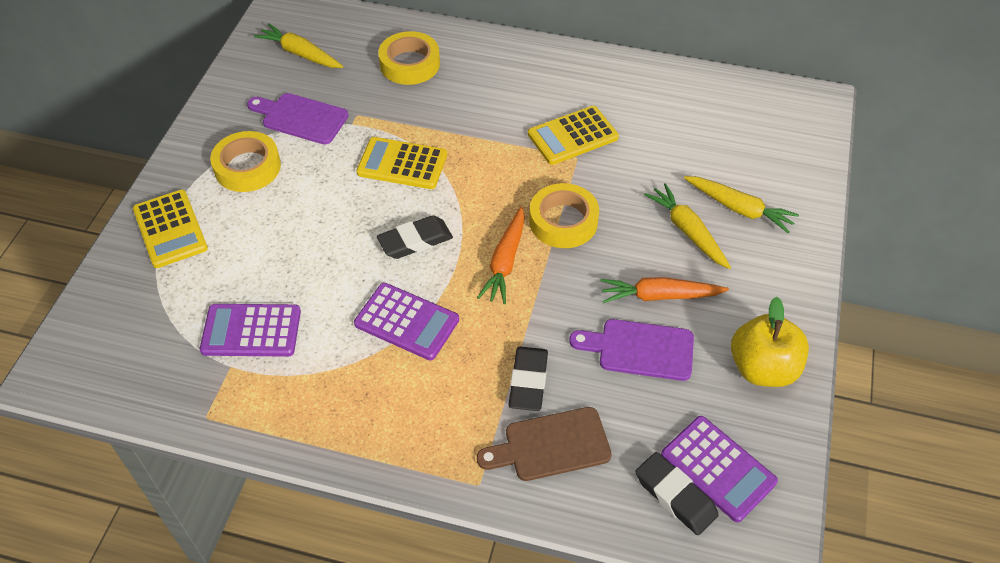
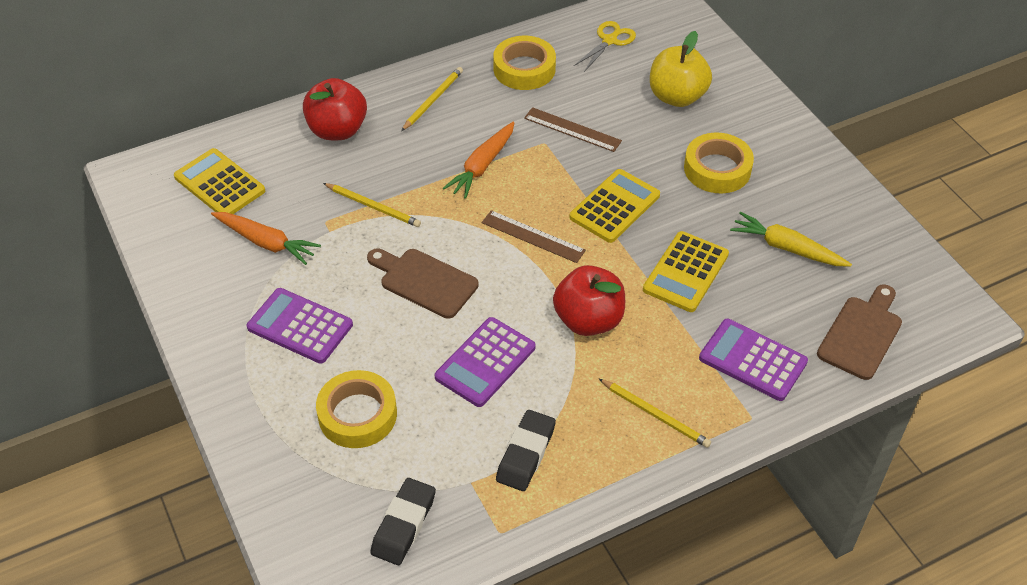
black eraser: 3 -> 2
brown cutting board: 1 -> 2
brown ruler: 0 -> 2
purple cutting board: 2 -> 0
red apple: 0 -> 2
yellow carrot: 3 -> 1
yellow pencil: 0 -> 3
yellow scissors: 0 -> 1

